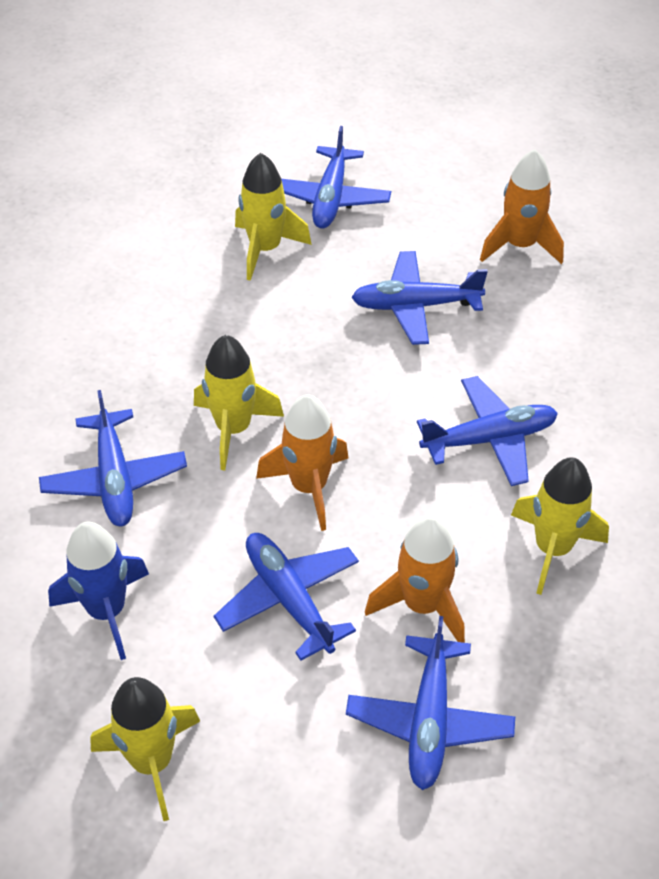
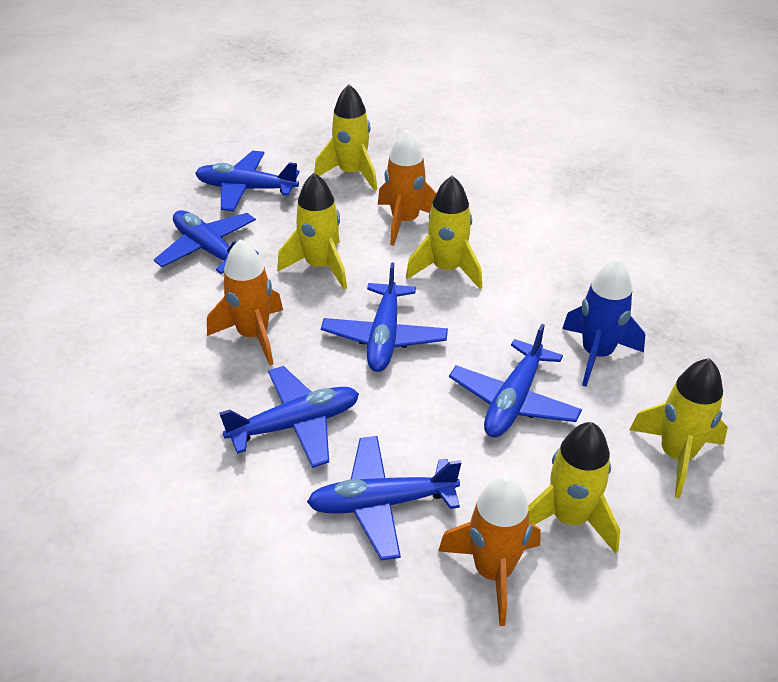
yellow rocket: 4 -> 5

